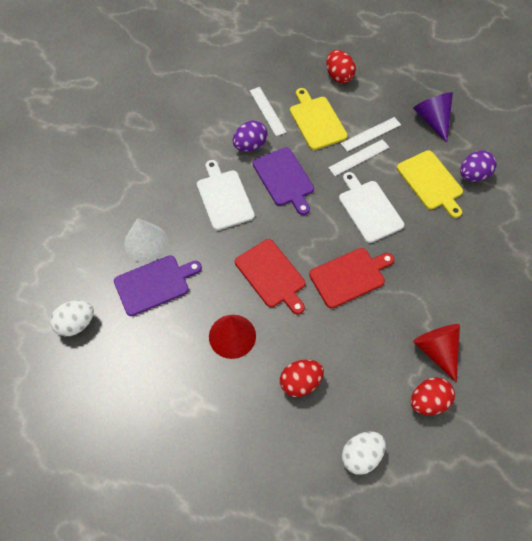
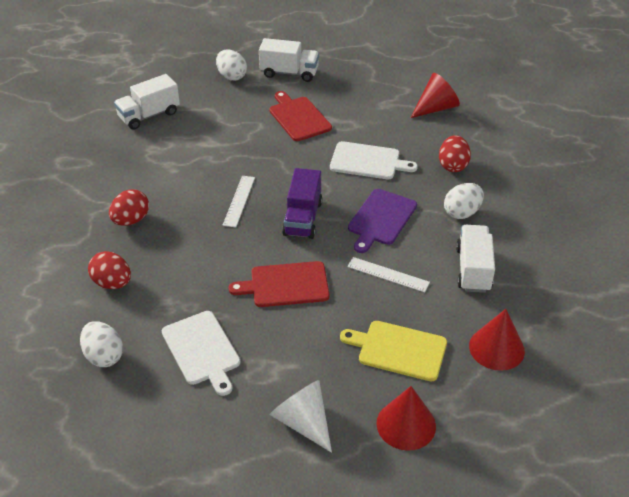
purple cone: 1 -> 0
purple cutting board: 2 -> 1
purple egg: 2 -> 0
purple truck: 0 -> 1
red cone: 2 -> 3
white egg: 2 -> 3
white ruler: 3 -> 2
white truck: 0 -> 3
yellow cutting board: 2 -> 1

